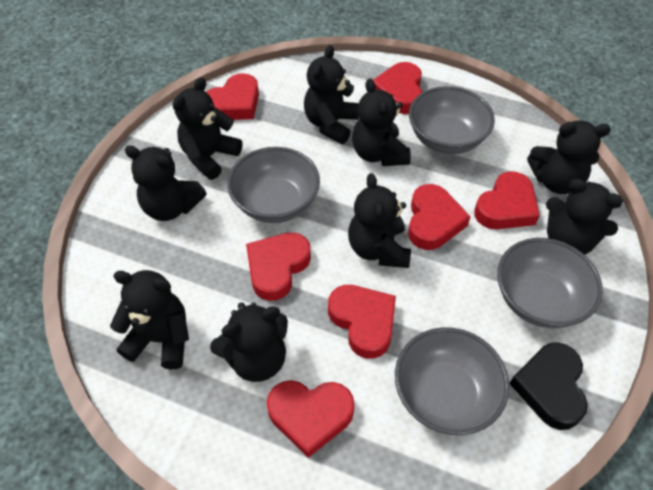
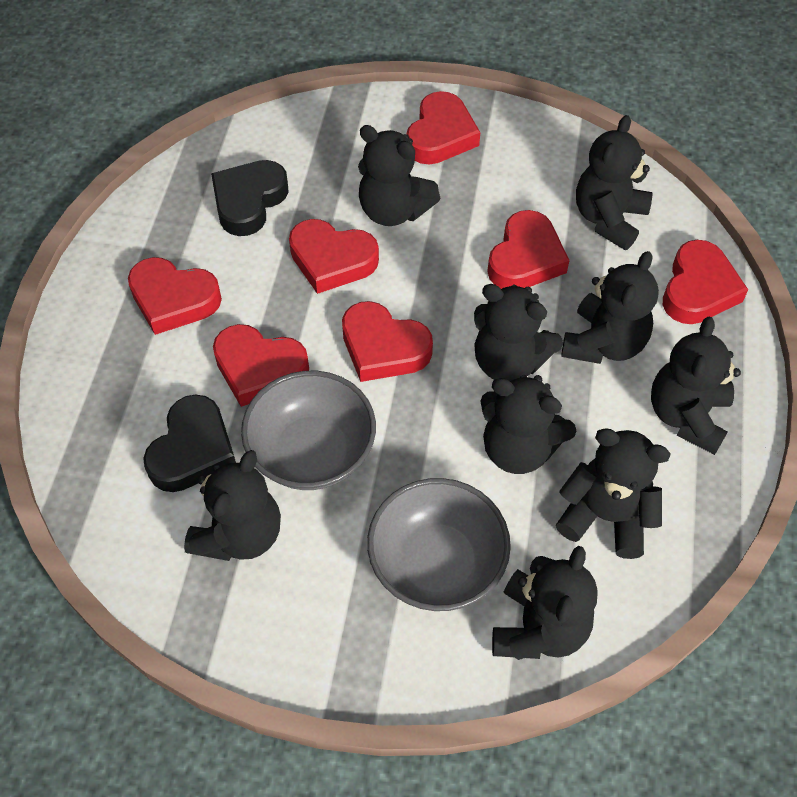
black heart: 1 -> 2
grey bowl: 4 -> 2

